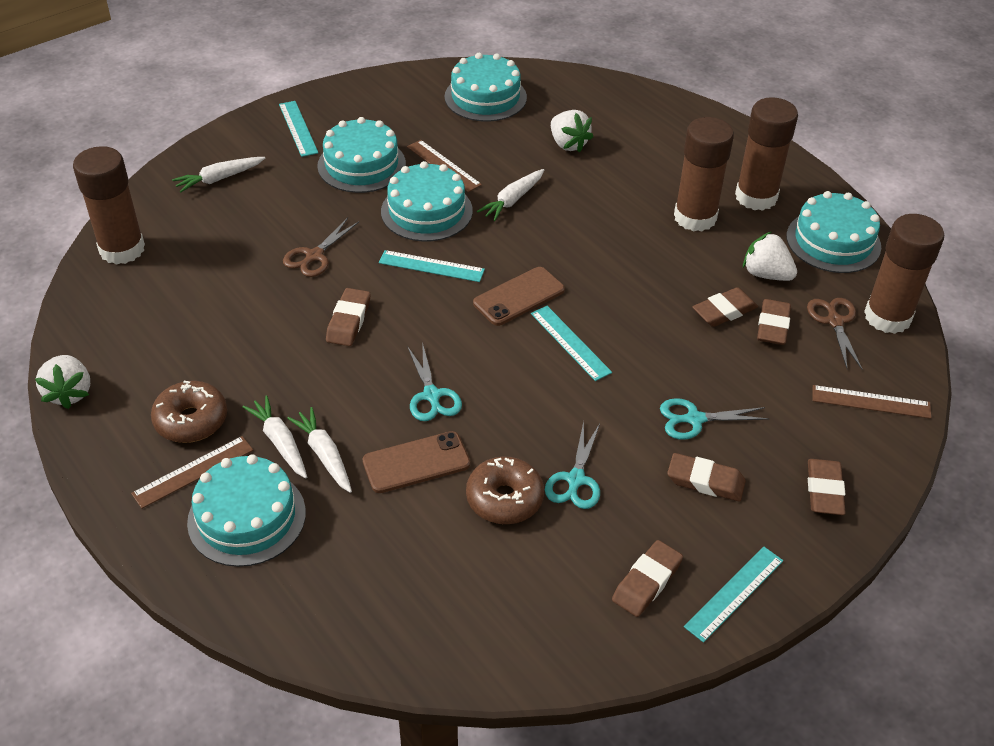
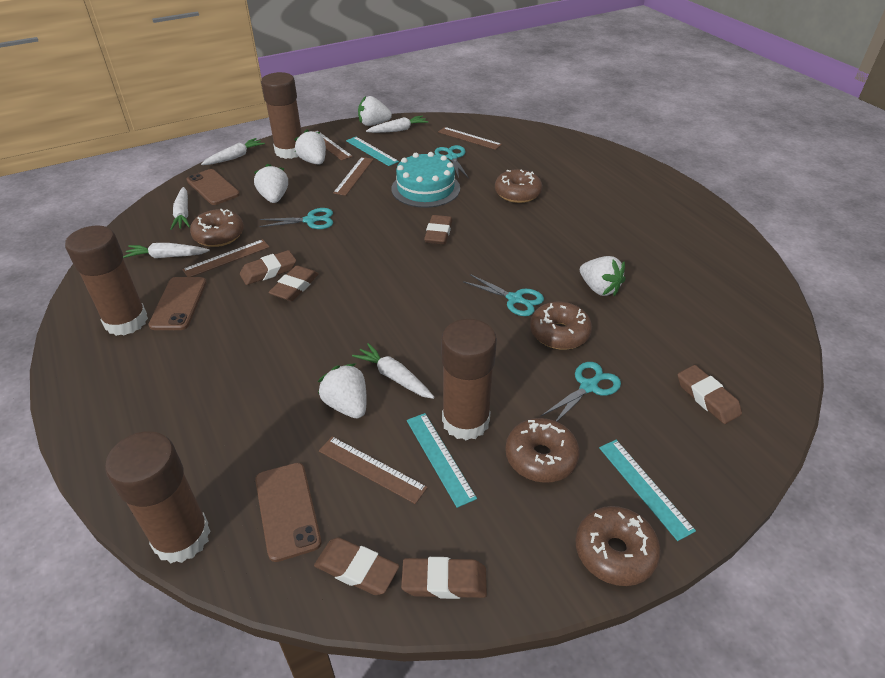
brown donut: 2 -> 5
brown phone: 2 -> 3
brown ruler: 3 -> 5
brown scissors: 2 -> 0
turquoise cake: 5 -> 1
turquoise ruler: 4 -> 3
turquoise scissors: 3 -> 4
white carrot: 4 -> 5
white strawberry: 3 -> 5

